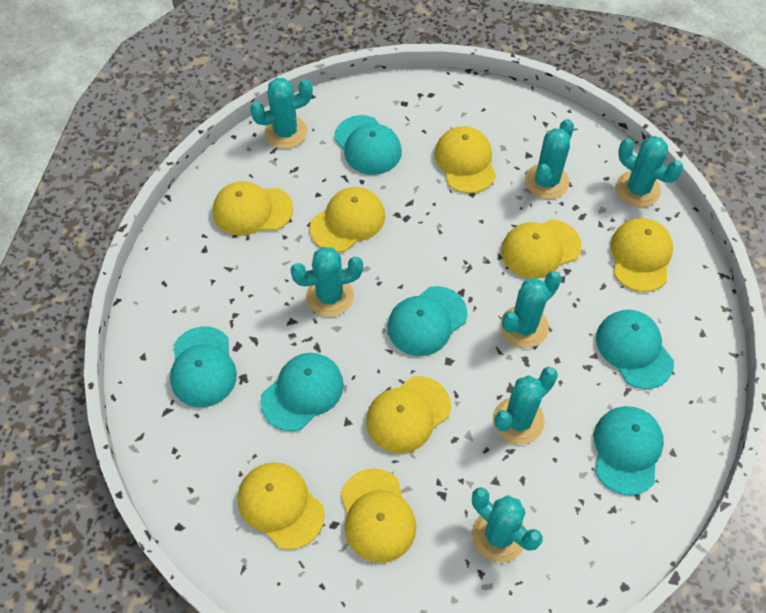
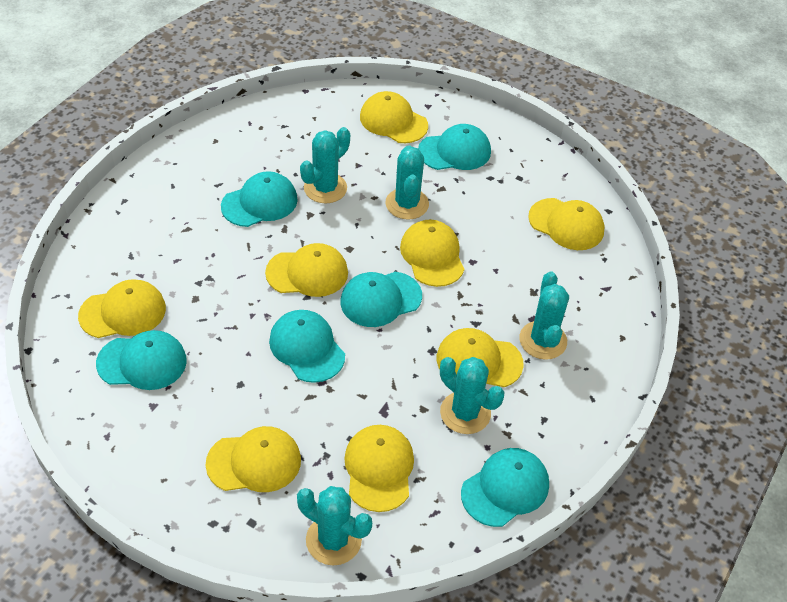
turquoise cactus: 7 -> 5

